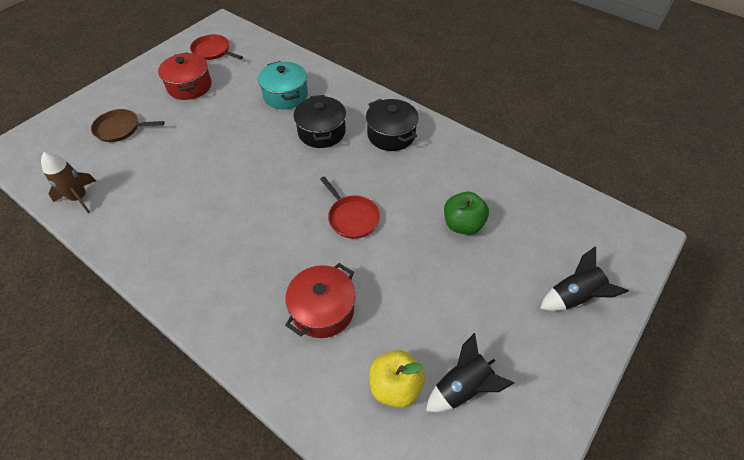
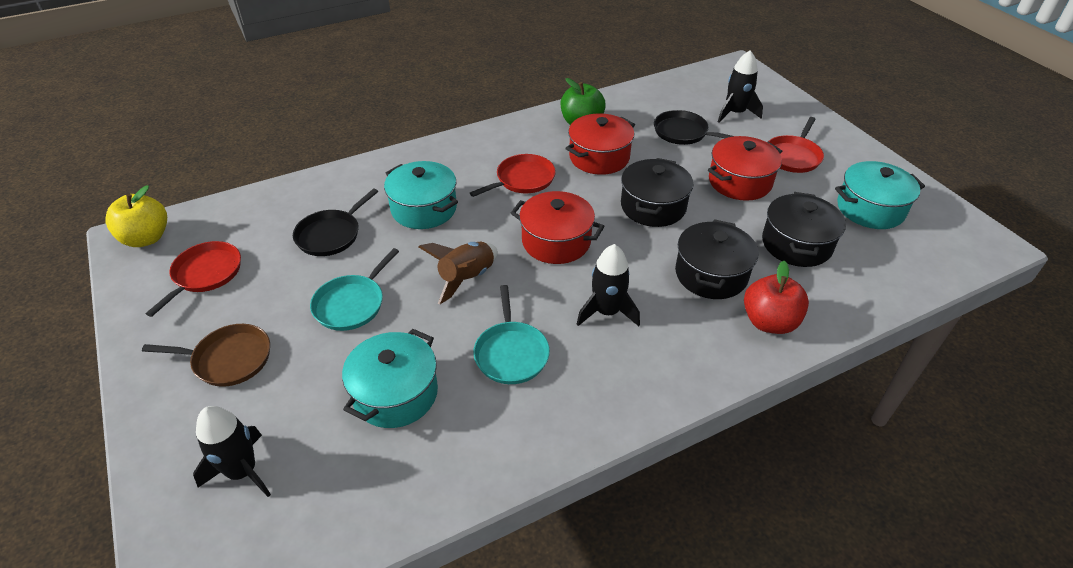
black pan: 0 -> 2
black pot: 2 -> 3
black rocket: 2 -> 3
red apple: 0 -> 1
red pan: 2 -> 3
red pot: 2 -> 3
turquoise pan: 0 -> 2
turquoise pot: 1 -> 3

